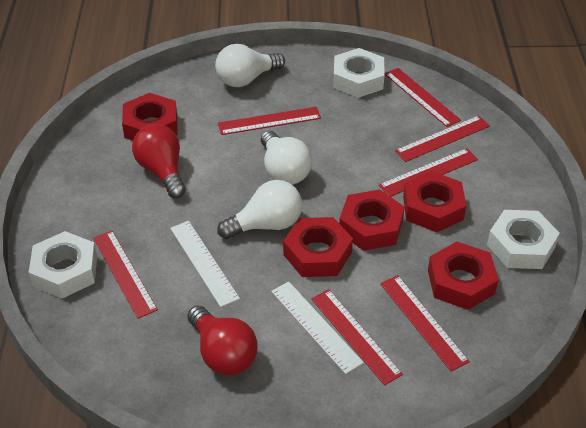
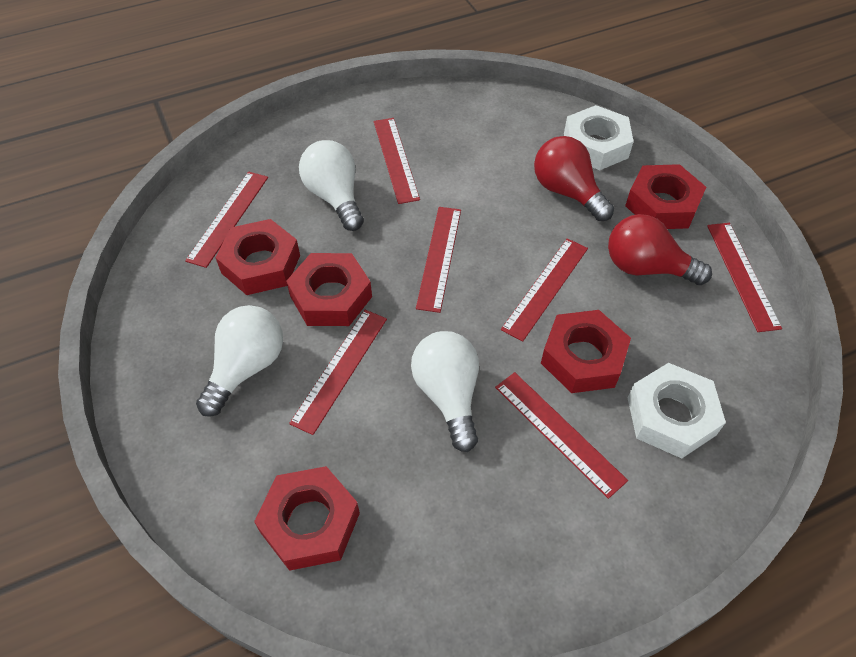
white nut: 3 -> 2
white ruler: 2 -> 0

